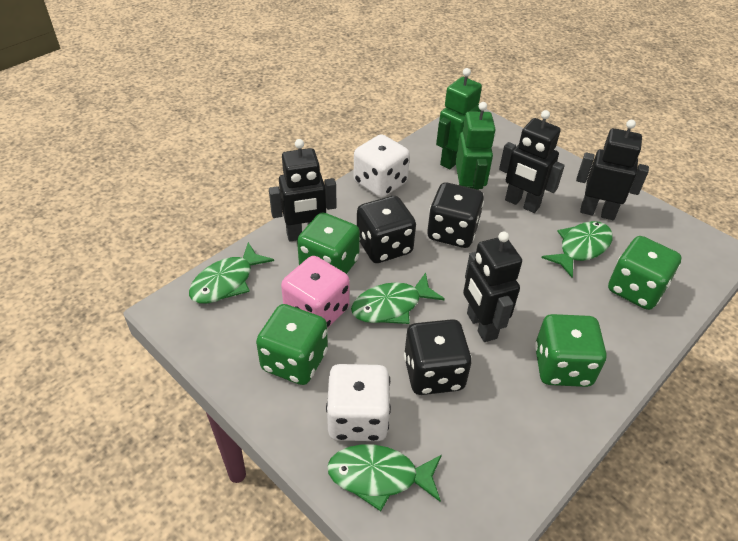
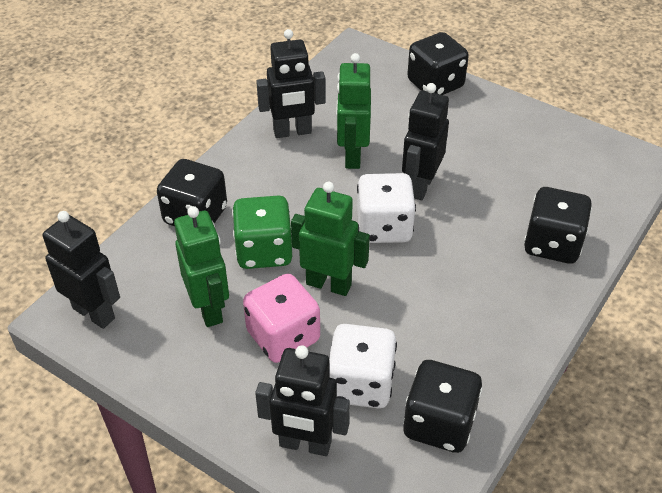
black dice: 3 -> 4
green dice: 4 -> 1
green fish: 4 -> 0
green robot: 2 -> 3

